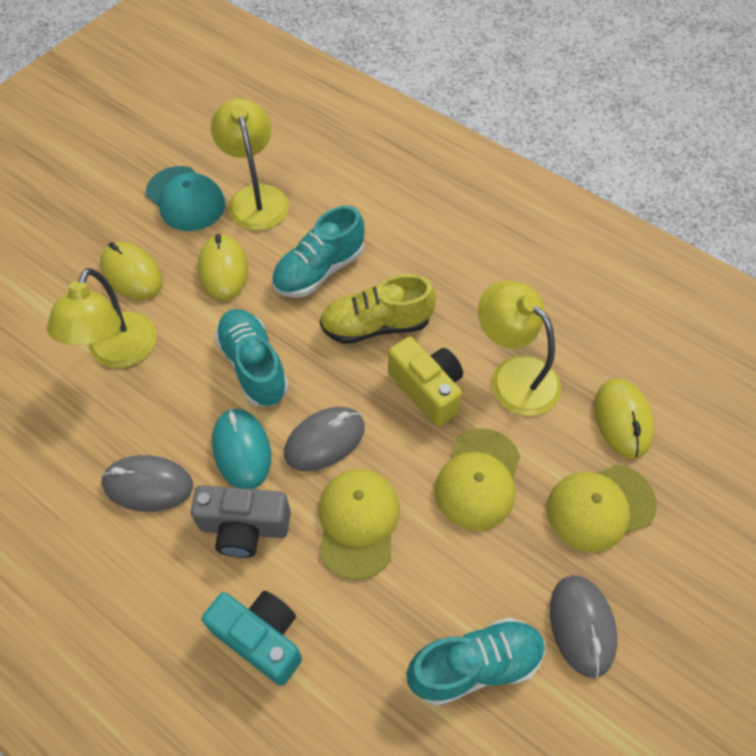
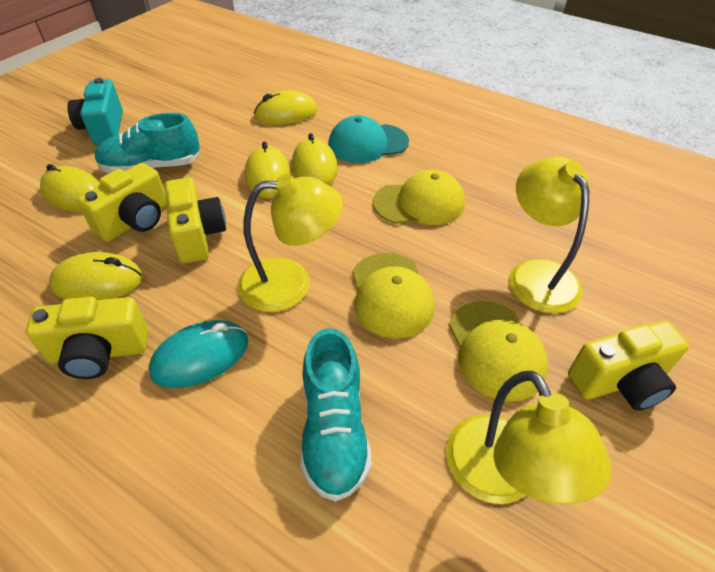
grey camera: 1 -> 0
grey mouse: 3 -> 0
turquoise shoe: 3 -> 2
yellow camera: 1 -> 4
yellow mouse: 3 -> 5
yellow shoe: 1 -> 0

